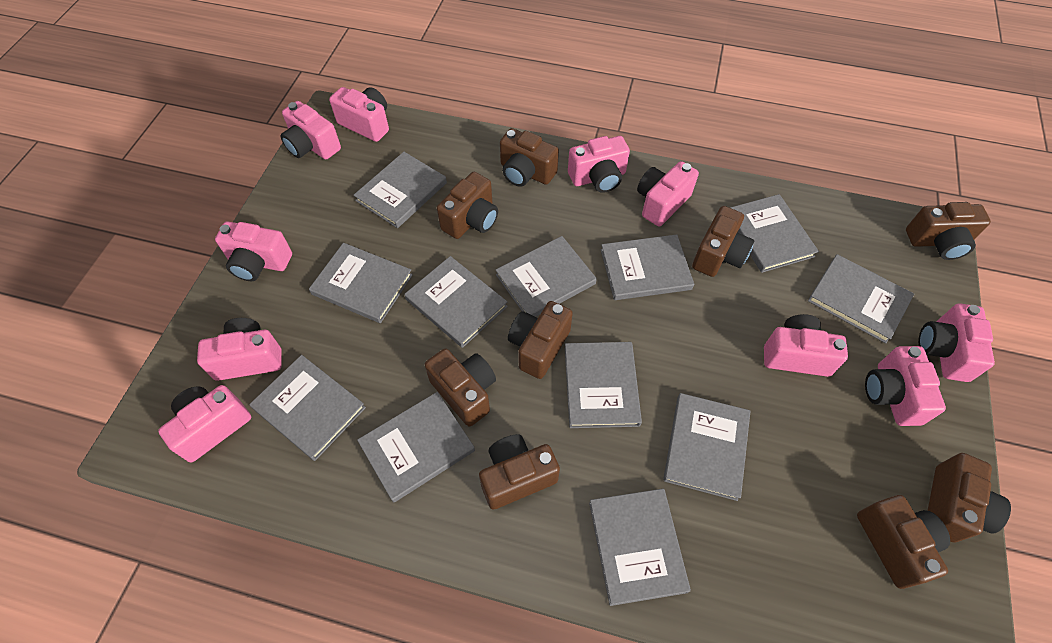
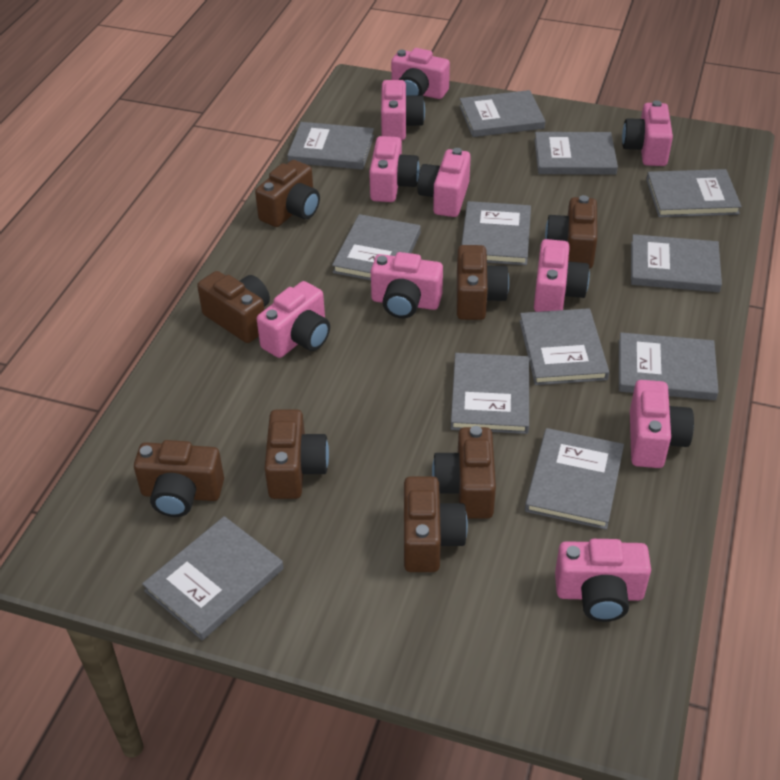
brown camera: 9 -> 8

